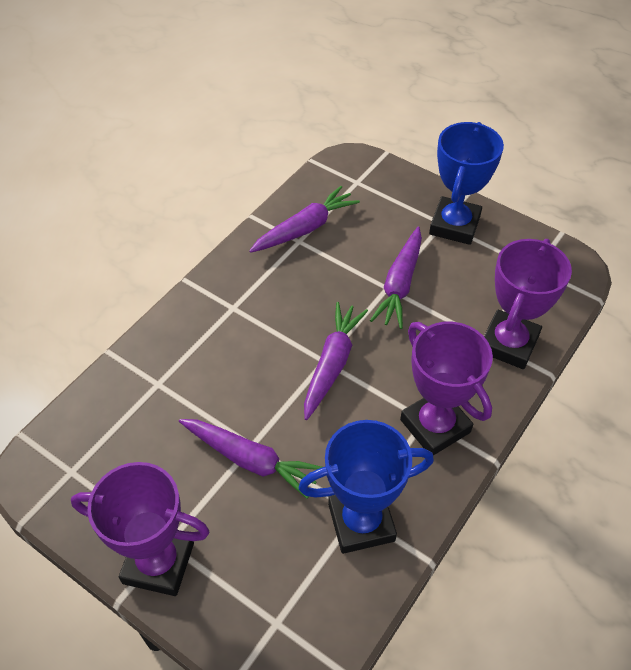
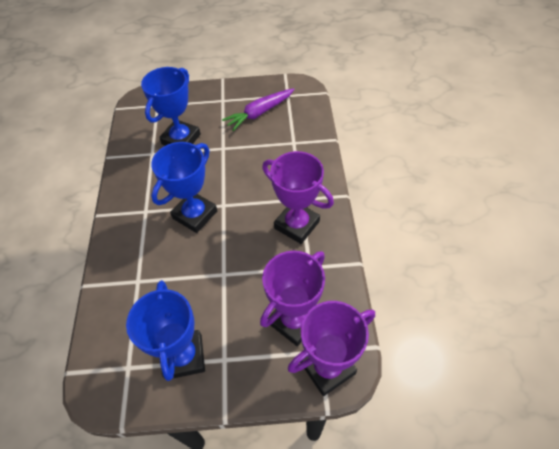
blue trophy: 2 -> 3
purple carrot: 4 -> 1

